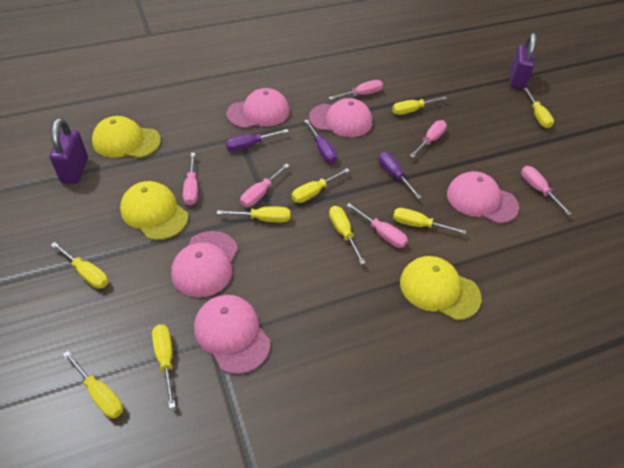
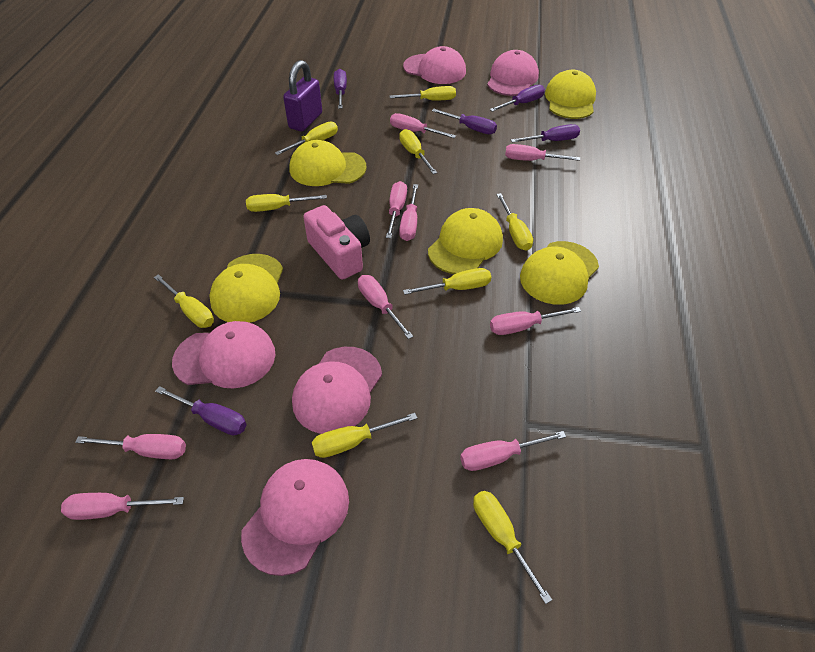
pink camera: 0 -> 1
pink screwdriver: 6 -> 9
purple padlock: 2 -> 1
purple screwdriver: 3 -> 5
yellow cap: 3 -> 5

